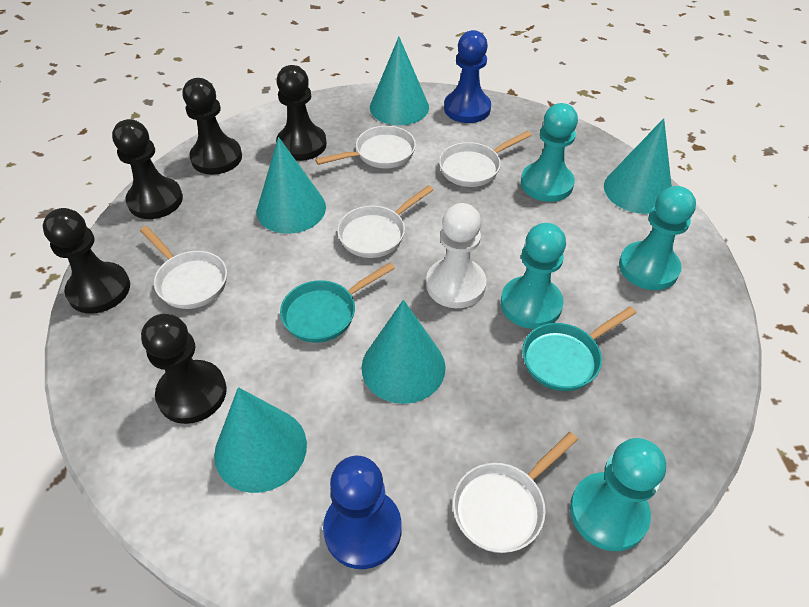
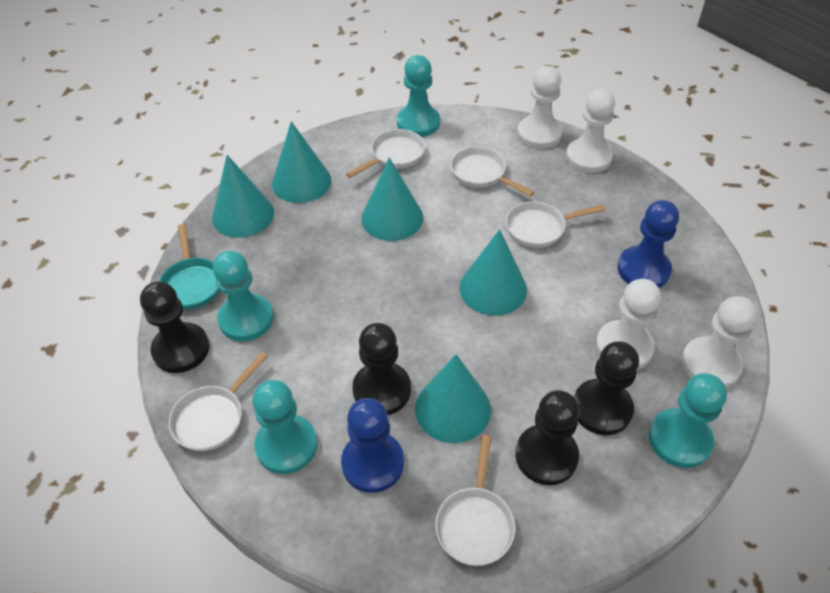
black pawn: 5 -> 4
turquoise pan: 2 -> 1
white pawn: 1 -> 4

